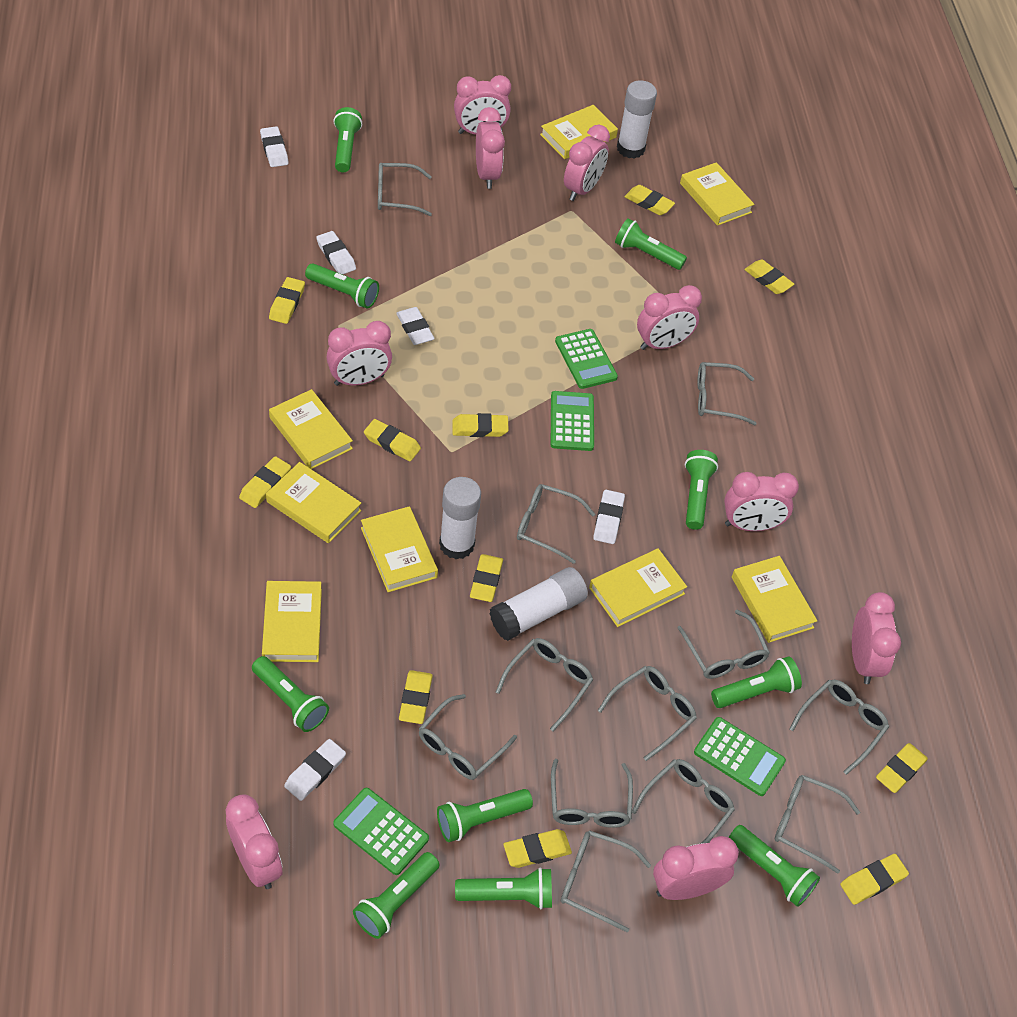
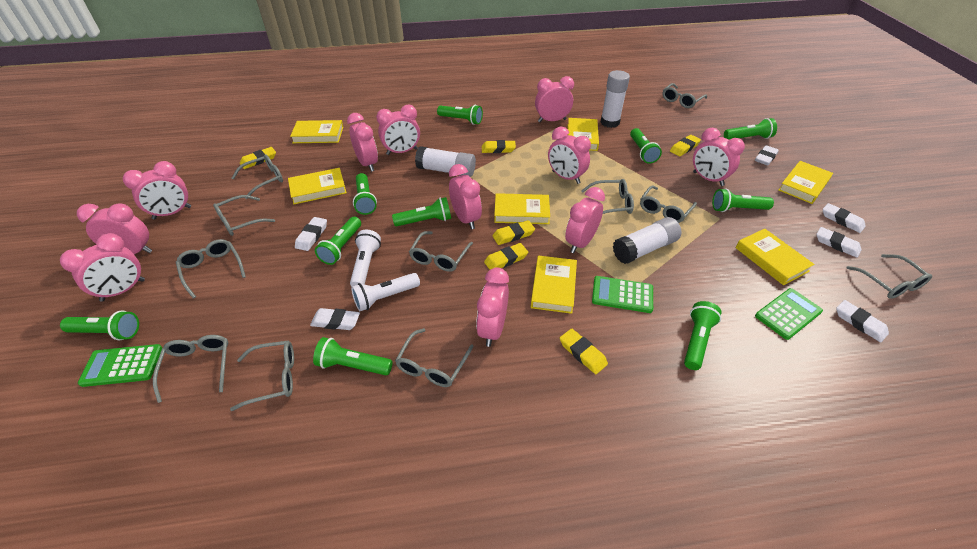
green calculator: 4 -> 3
grey glasses: 12 -> 11
pink clock: 9 -> 11
white eraser: 5 -> 6
white flashlight: 0 -> 2
yellow book: 8 -> 7
yellow eraser: 11 -> 6

